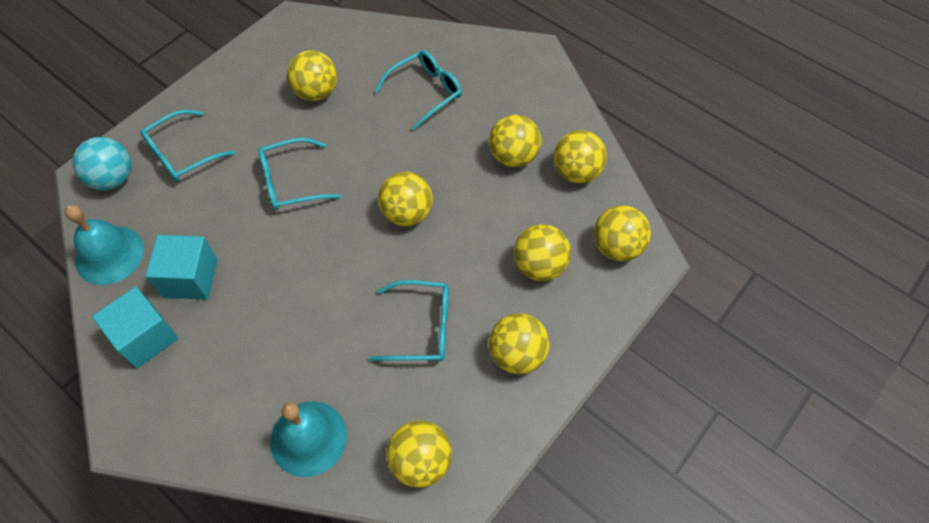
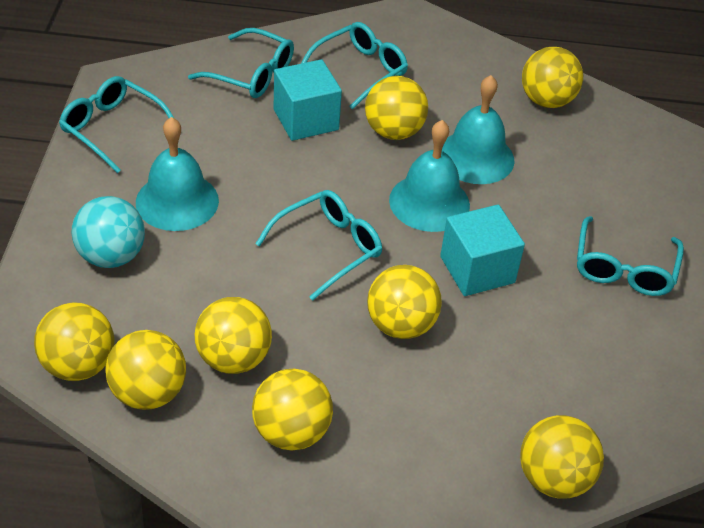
turquoise bell: 2 -> 3
turquoise glasses: 4 -> 5

